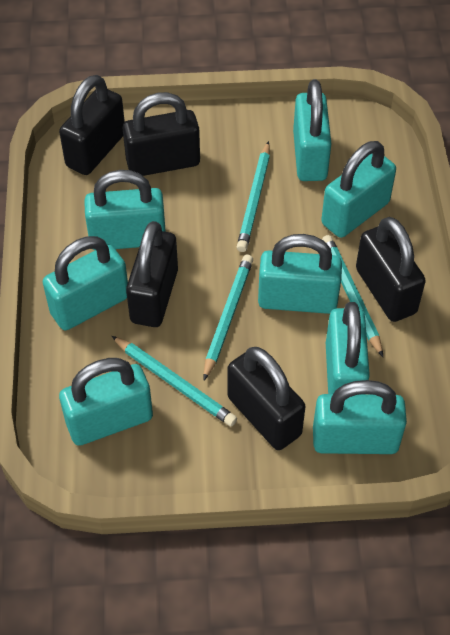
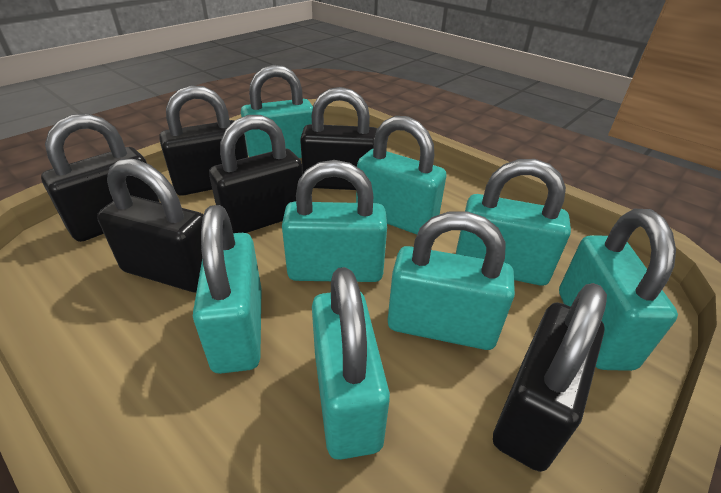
black padlock: 5 -> 6
turquoise pencil: 4 -> 0

